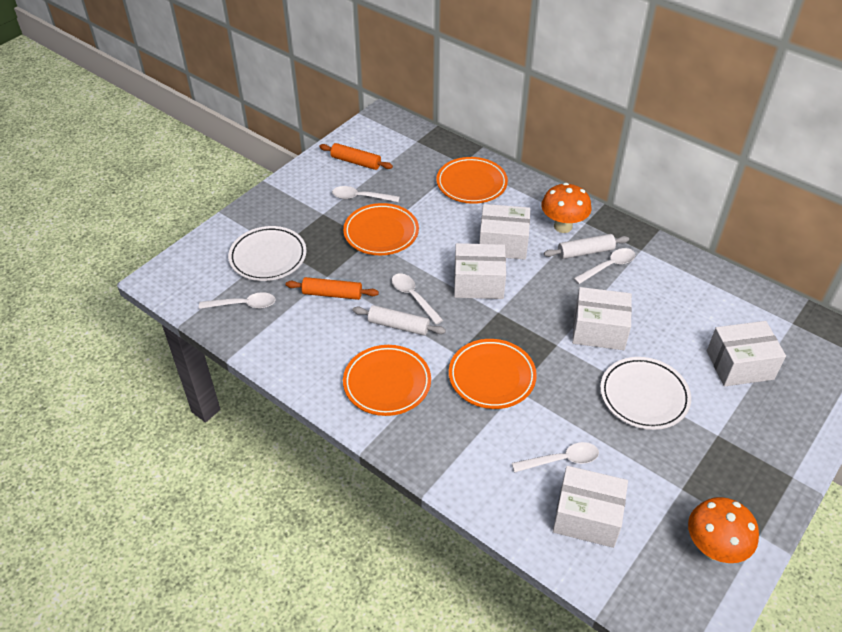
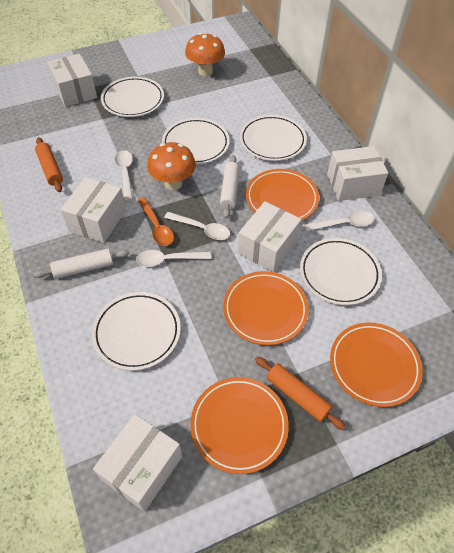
orange spoon: 0 -> 1
white plate: 2 -> 5
white spoon: 5 -> 4

